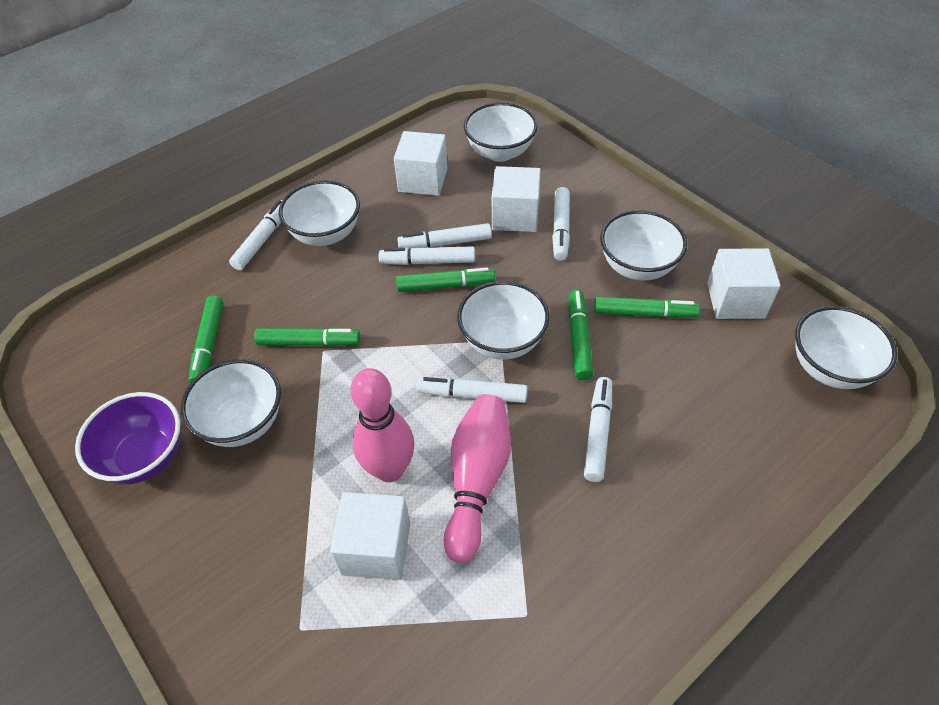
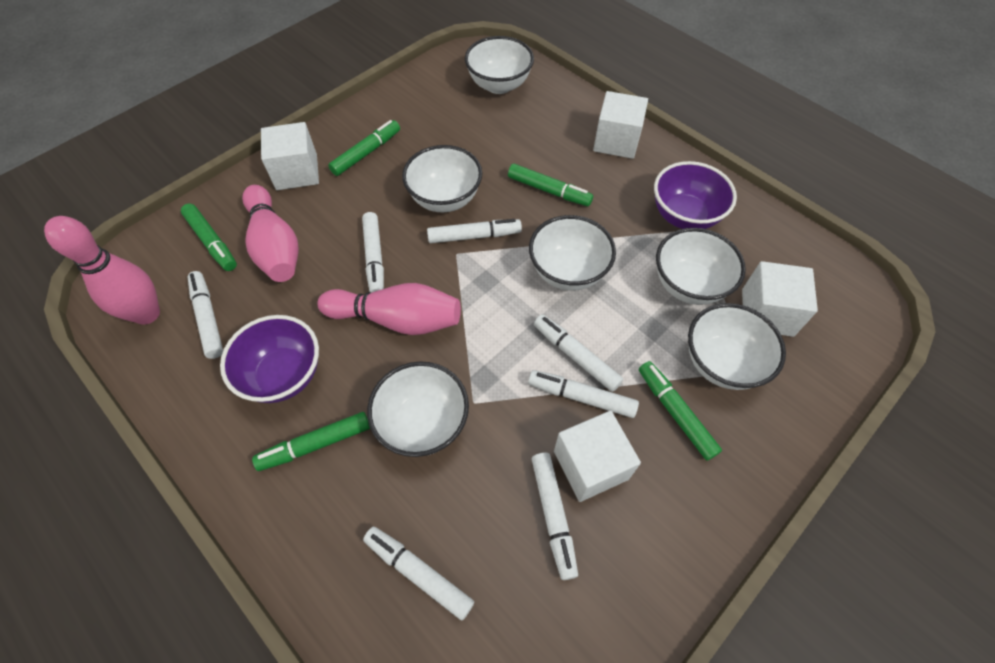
pink bowling pin: 2 -> 3
purple bowl: 1 -> 2
white marker: 6 -> 7

